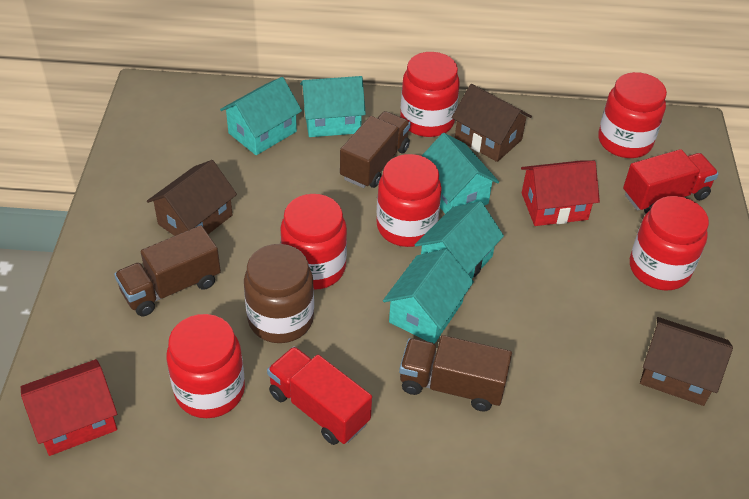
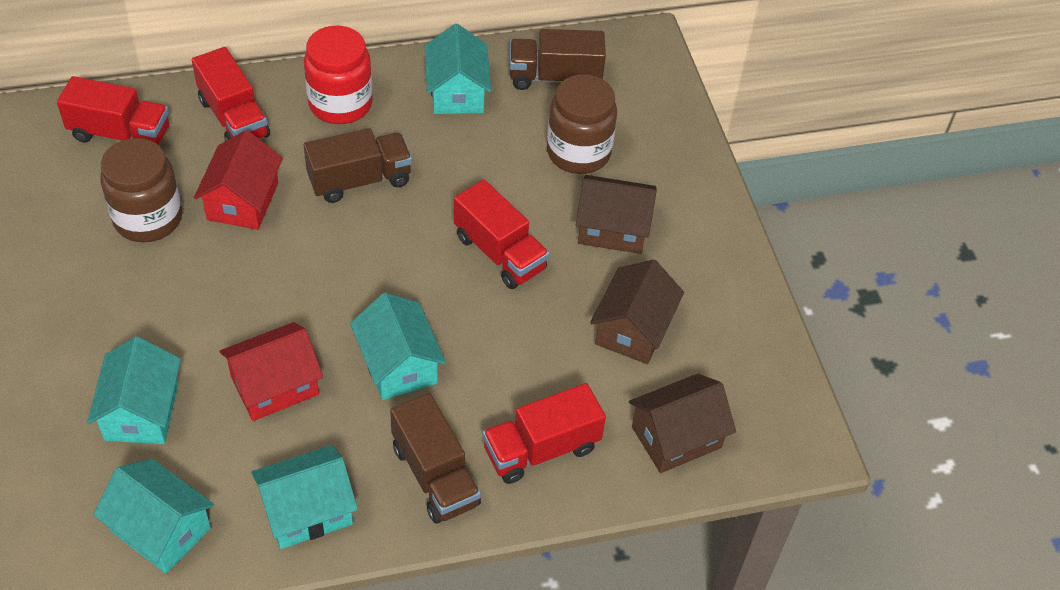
brown jar: 1 -> 2
red jar: 6 -> 1
red truck: 2 -> 4

